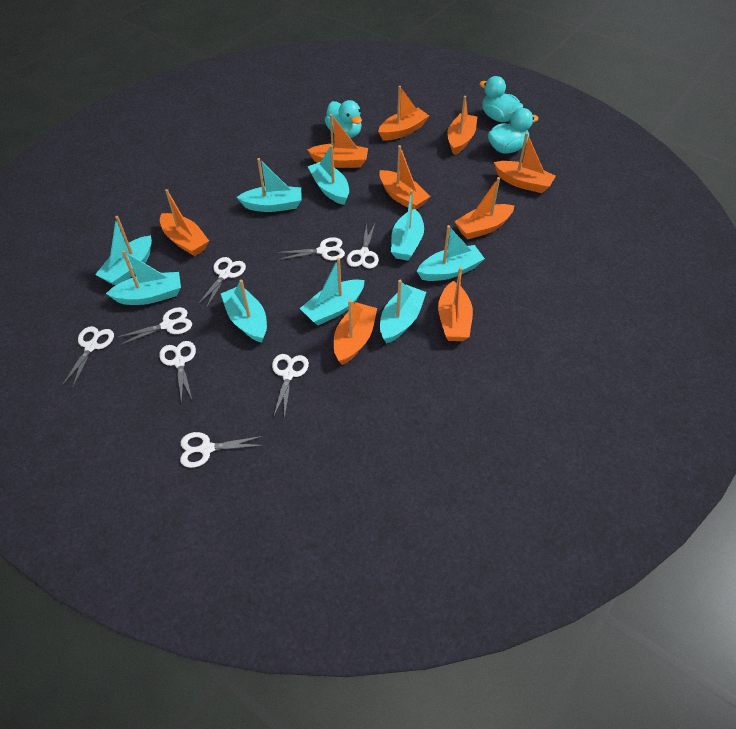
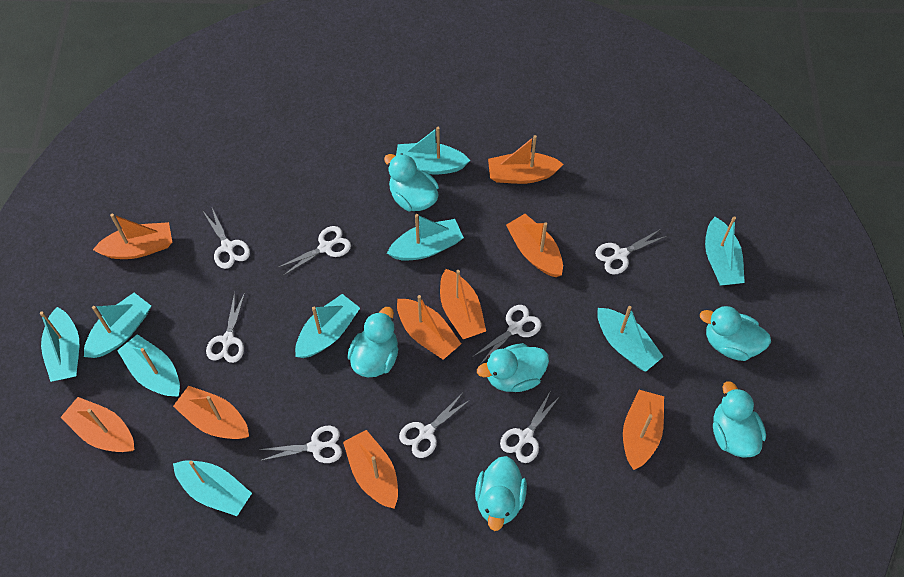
turquoise duck: 3 -> 6

